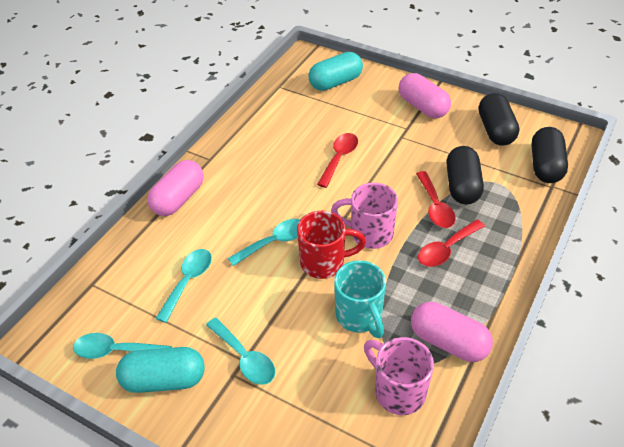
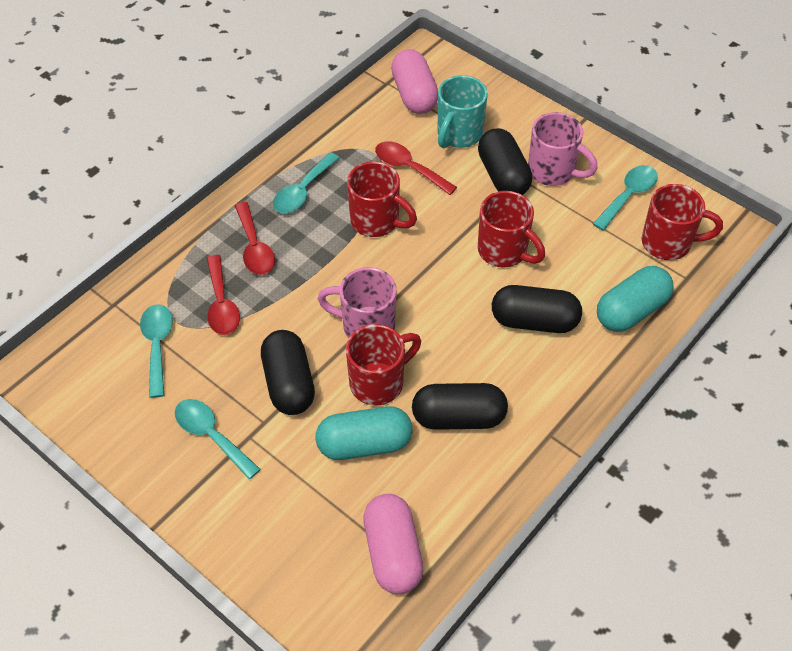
black capsule: 3 -> 4
pink capsule: 3 -> 2
red mug: 1 -> 4

